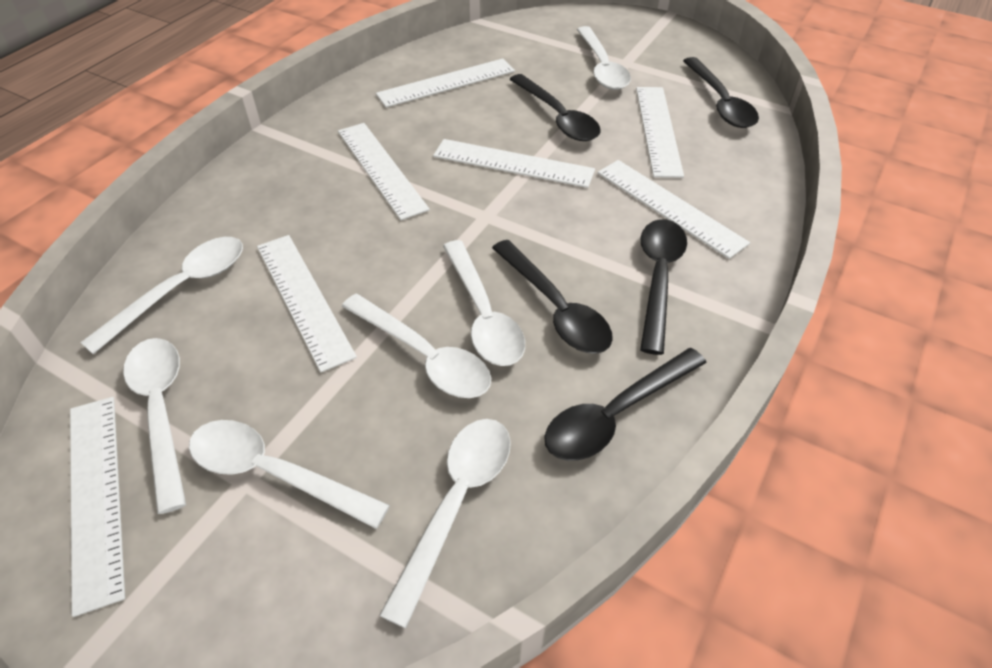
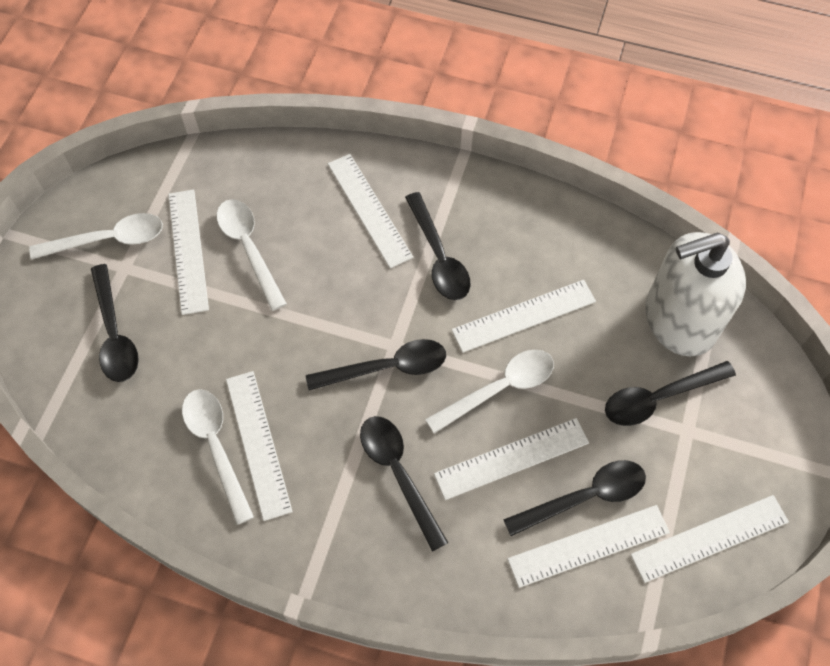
black spoon: 5 -> 6
white soap dispenser: 0 -> 1
white spoon: 7 -> 4

